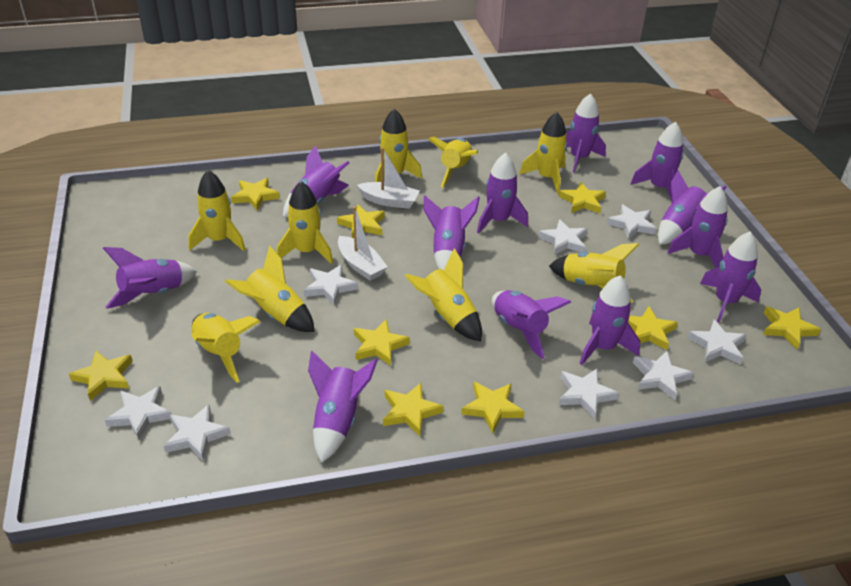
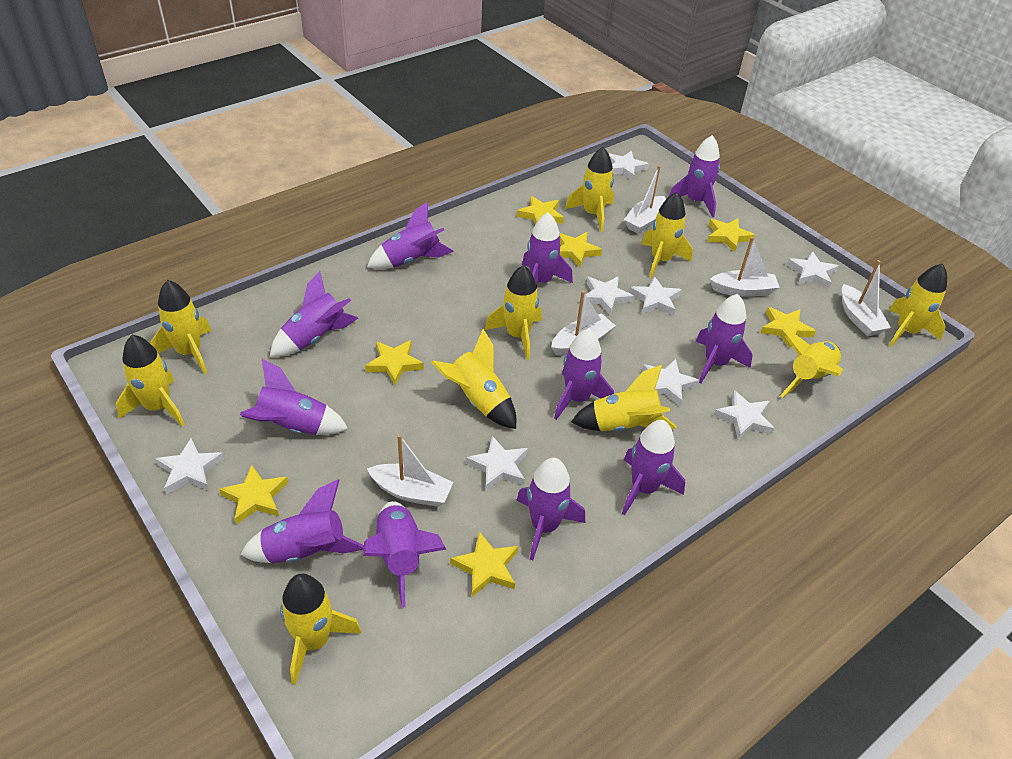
purple rocket: 12 -> 11
white boat: 2 -> 5
yellow rocket: 9 -> 10
yellow star: 9 -> 7

